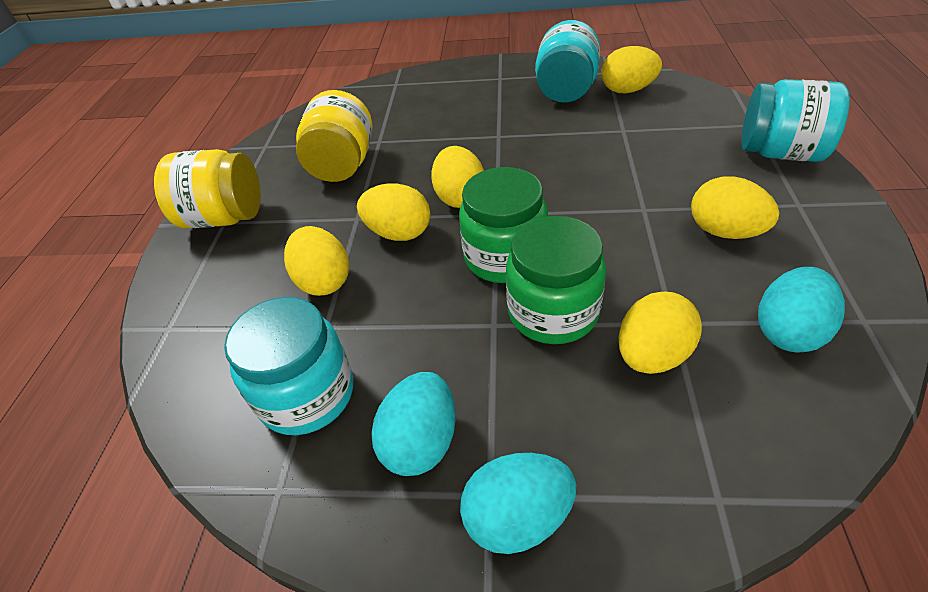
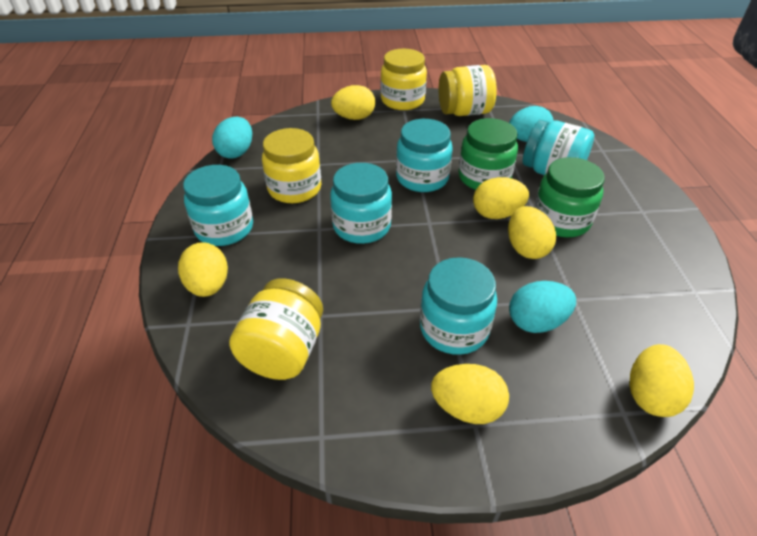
turquoise jar: 3 -> 5
yellow jar: 2 -> 4

